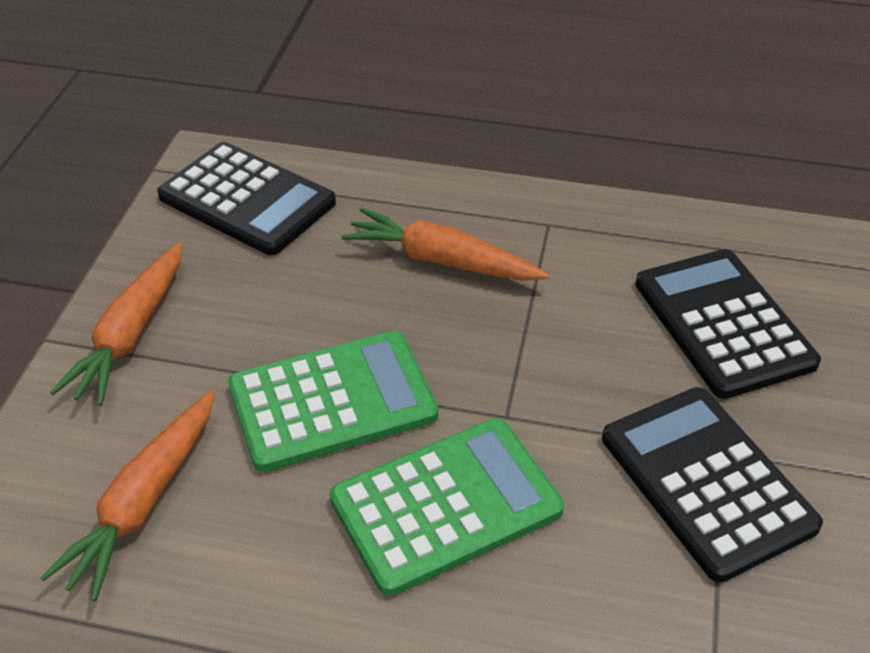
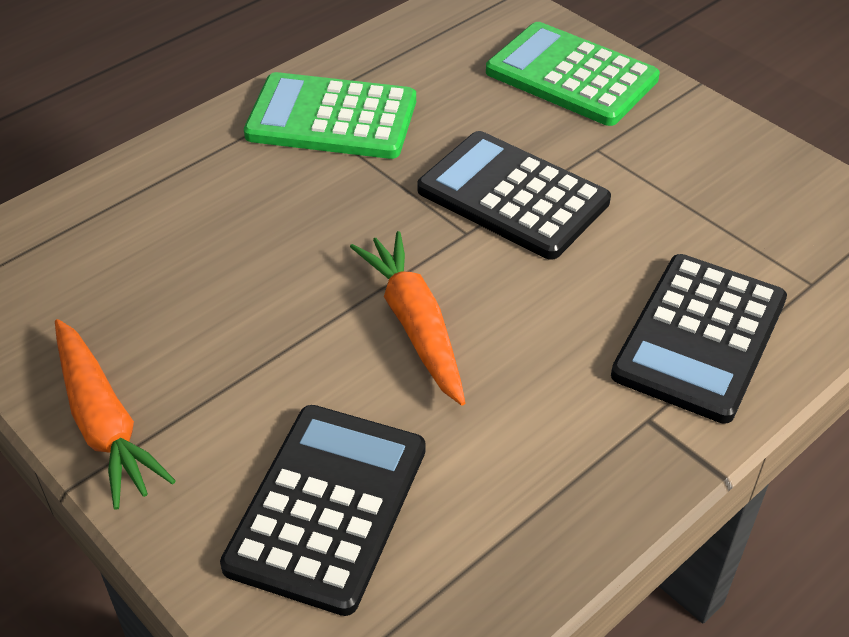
orange carrot: 3 -> 2

